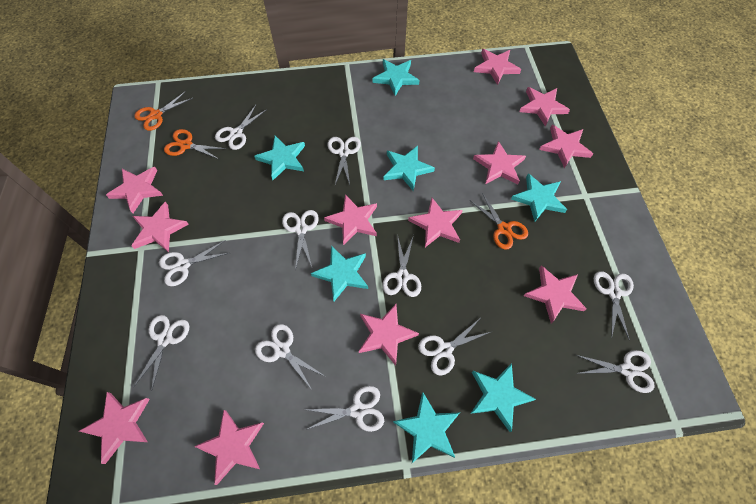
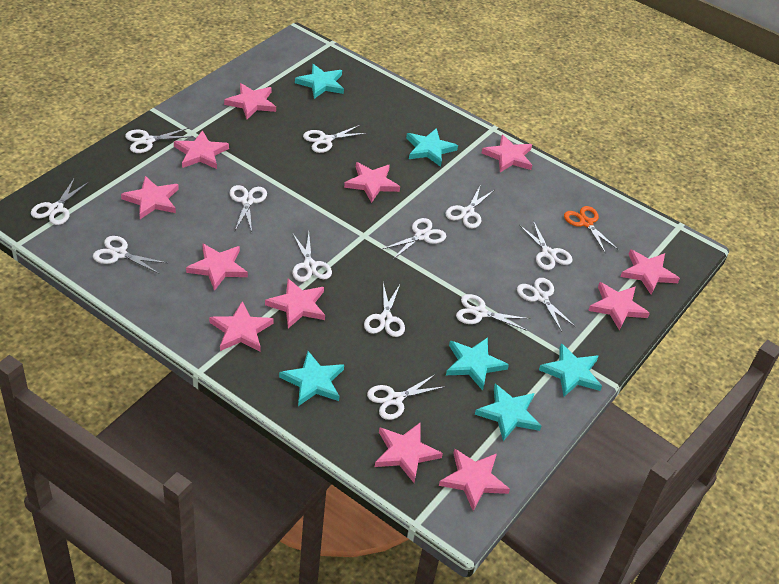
orange scissors: 3 -> 1
turquoise star: 7 -> 6
white scissors: 11 -> 13

